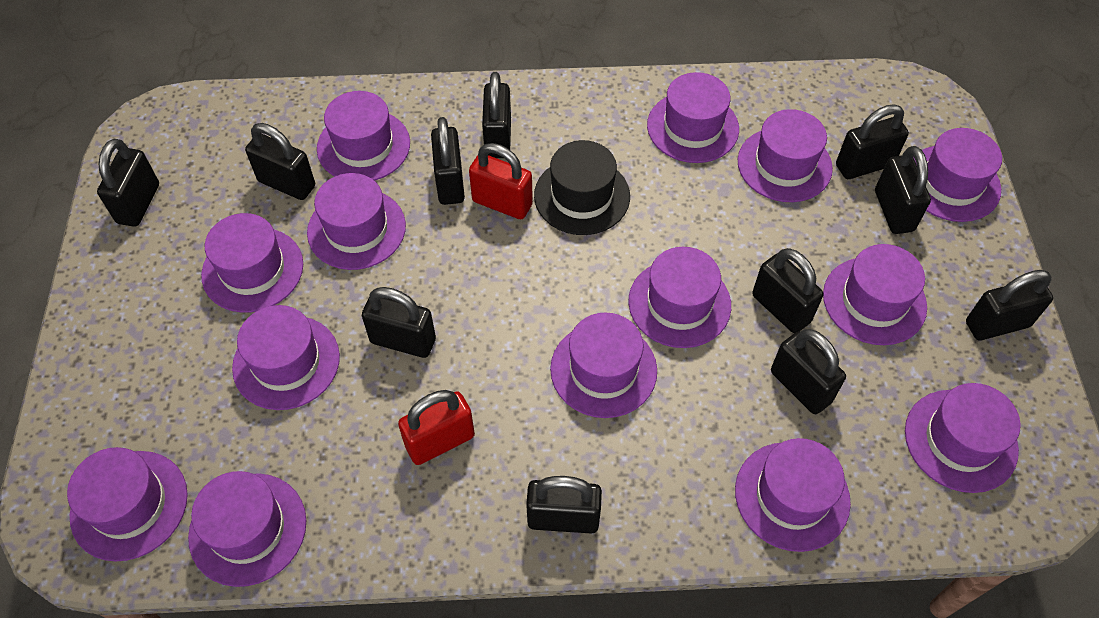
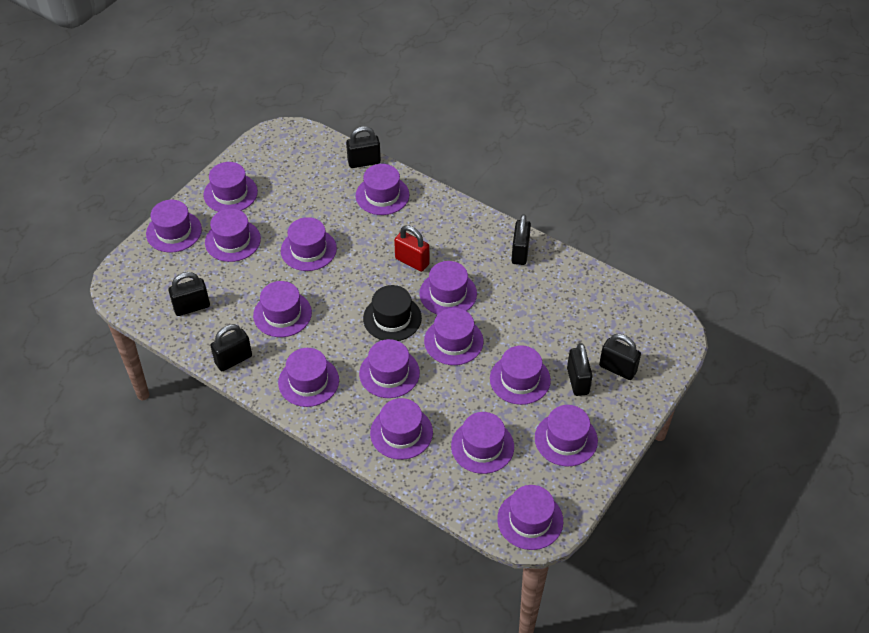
black padlock: 11 -> 6
purple hat: 14 -> 15
red padlock: 2 -> 1

